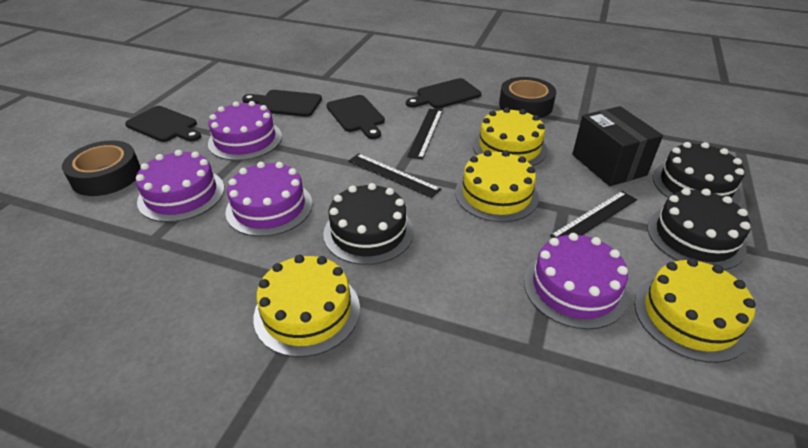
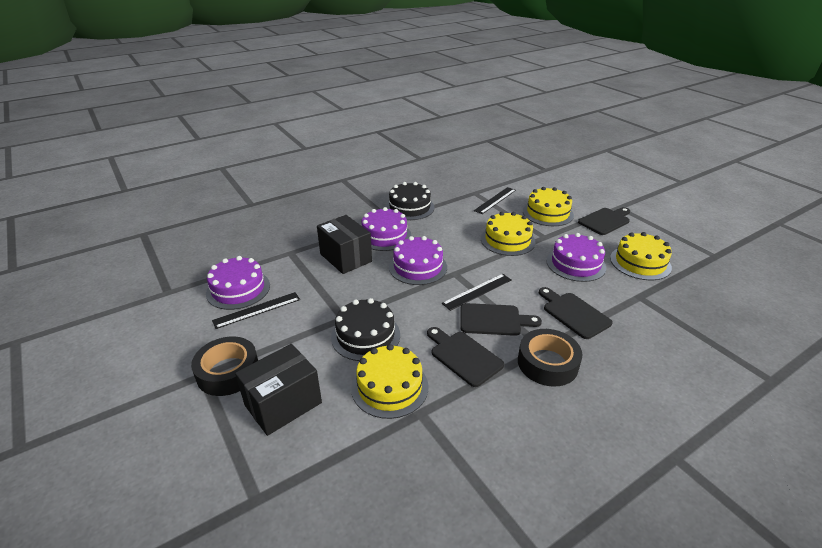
black box: 1 -> 2
black cake: 3 -> 2

